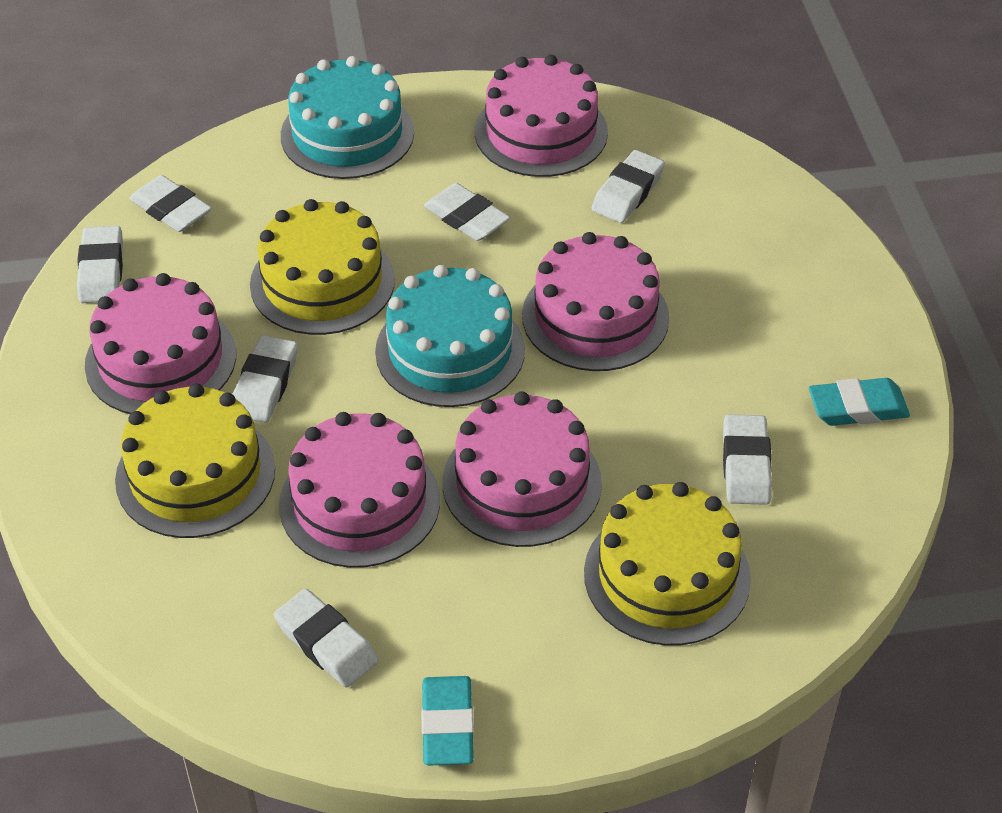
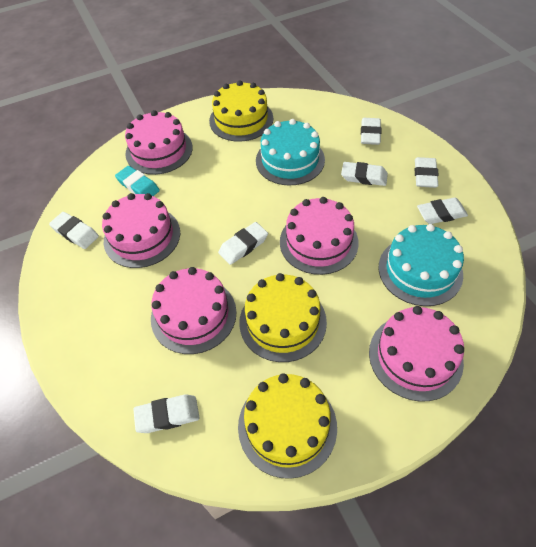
turquoise eraser: 2 -> 1

